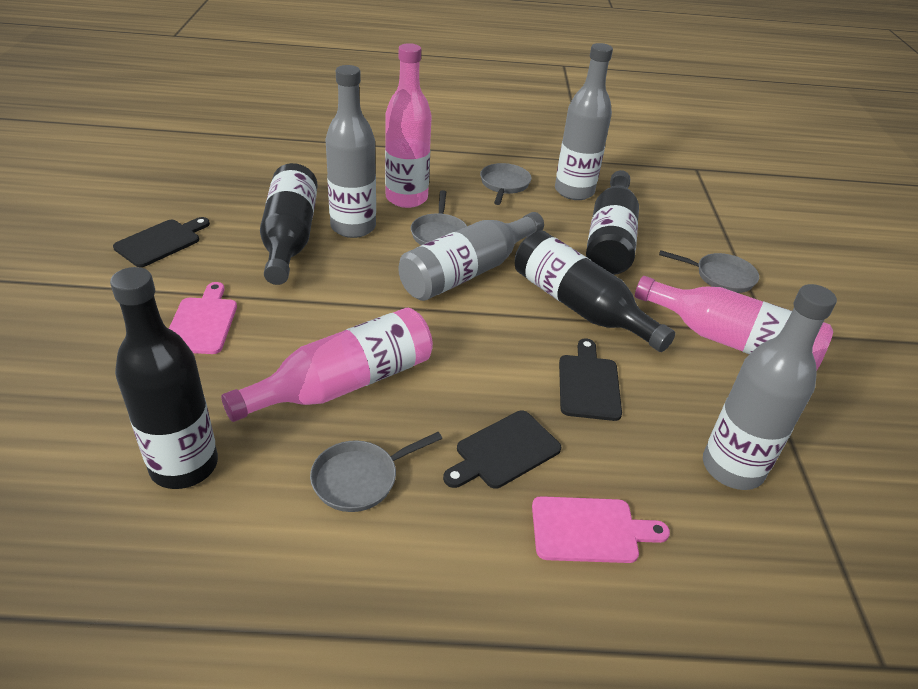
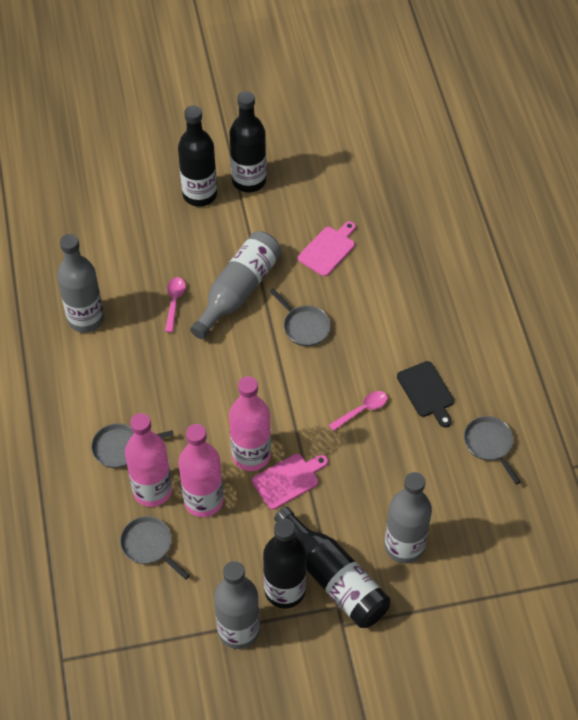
black cutting board: 3 -> 1
pink spoon: 0 -> 2

